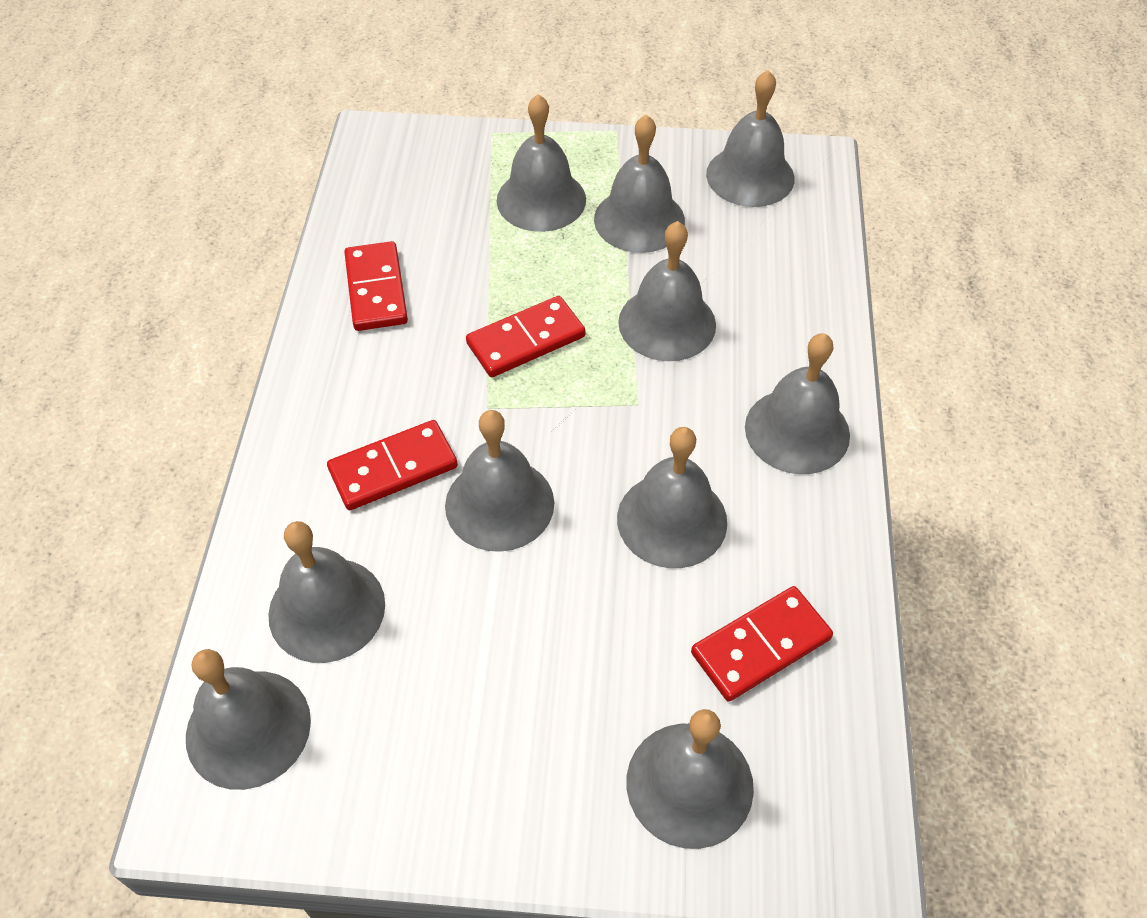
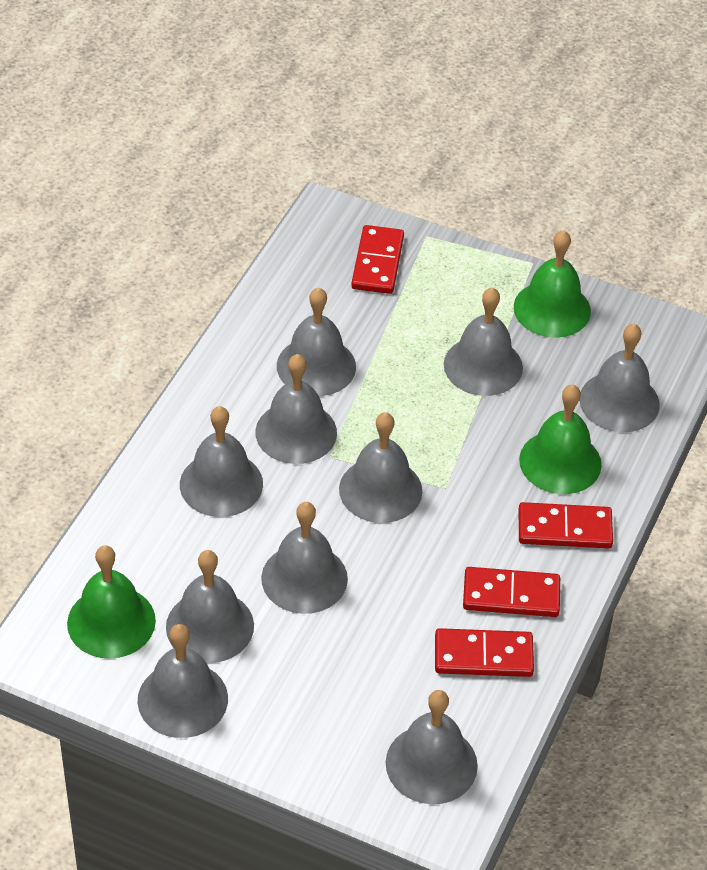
green bell: 0 -> 3

